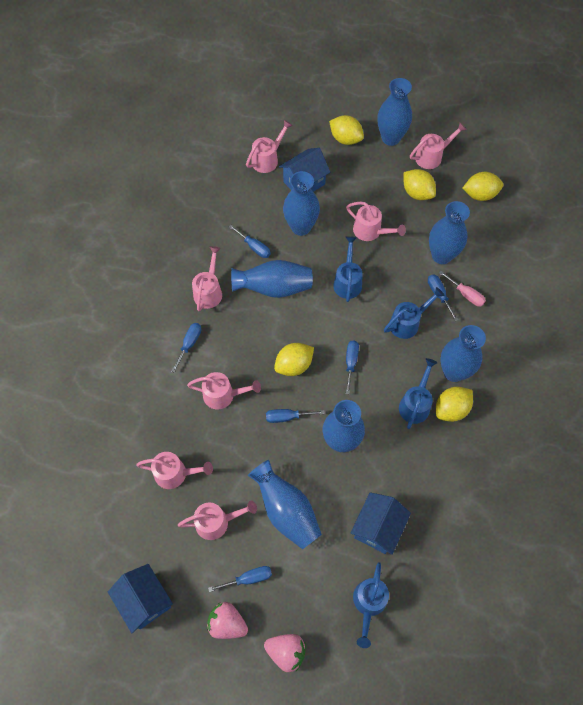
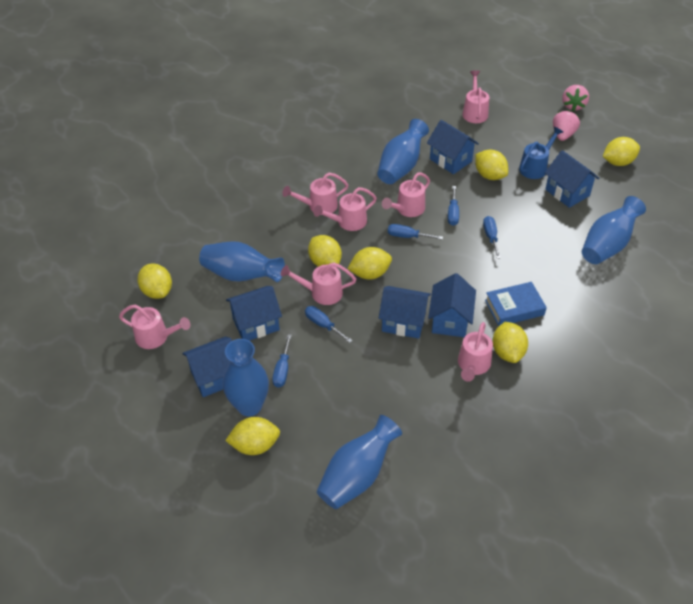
blue book: 0 -> 1
blue house: 3 -> 6
blue screwdriver: 6 -> 5
blue vase: 7 -> 5
blue watering can: 4 -> 1
pink screwdriver: 1 -> 0
yellow lemon: 5 -> 7

